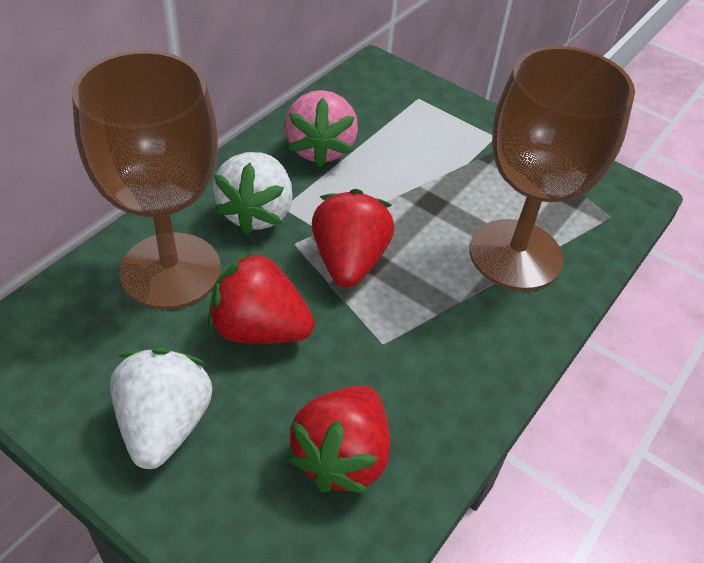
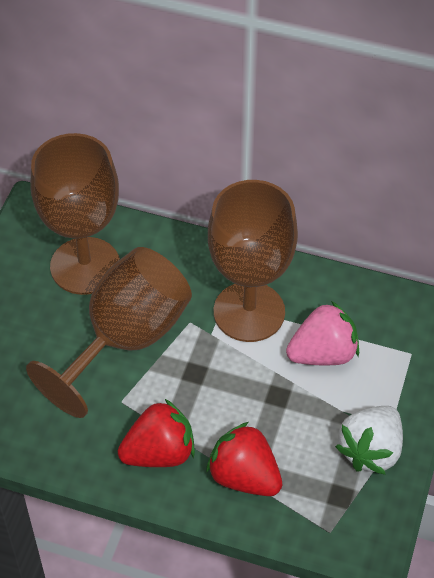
brown goblet: 2 -> 3
red strawberry: 3 -> 2
white strawberry: 2 -> 1

